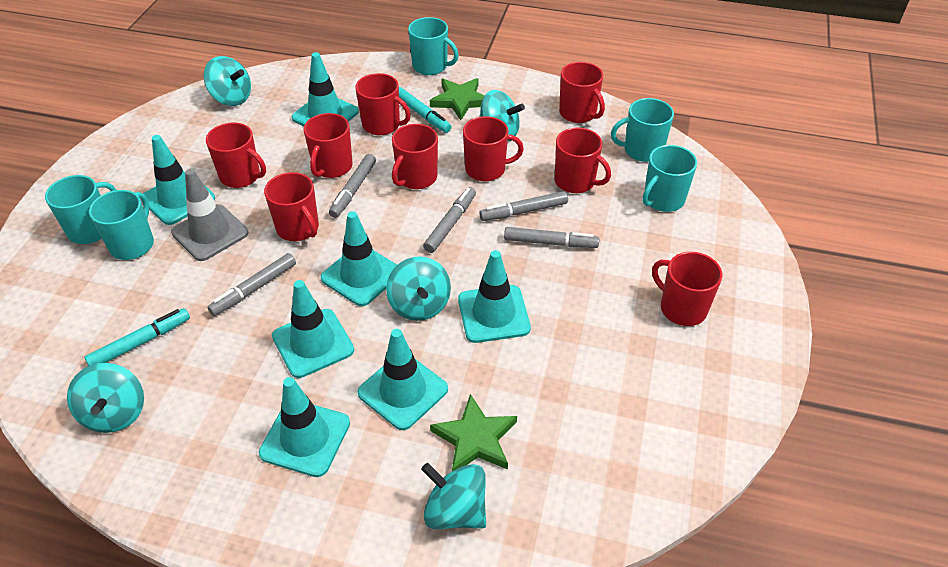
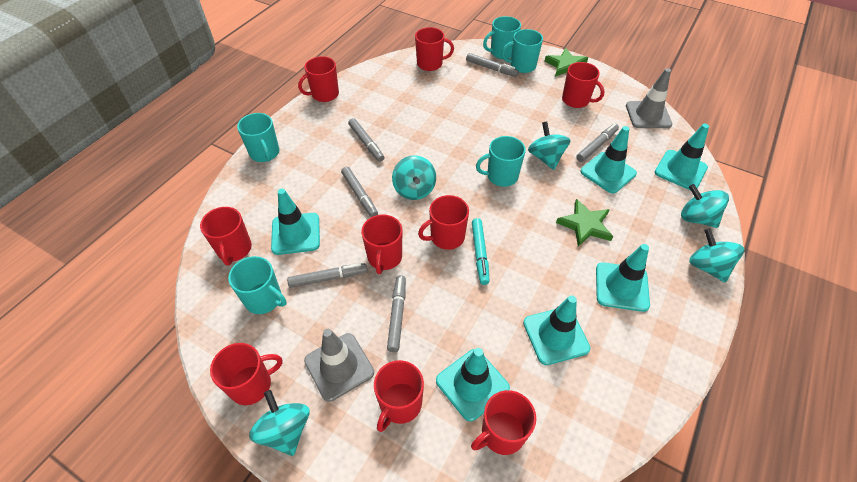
grey marker: 5 -> 6
grey traffic cone: 1 -> 2
turquoise marker: 2 -> 1
turquoise traffic cone: 7 -> 6

